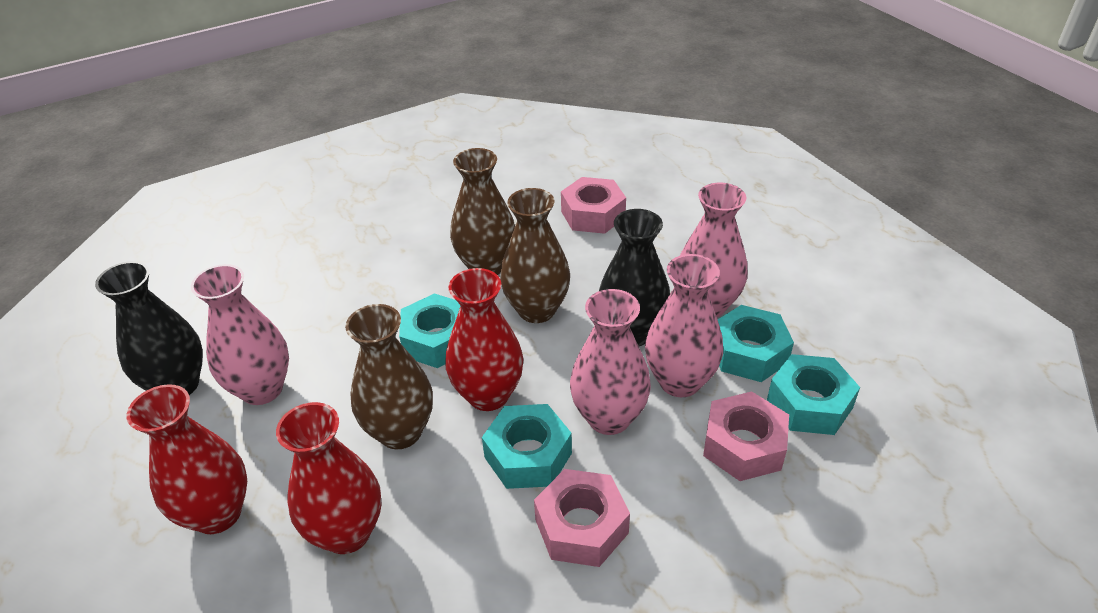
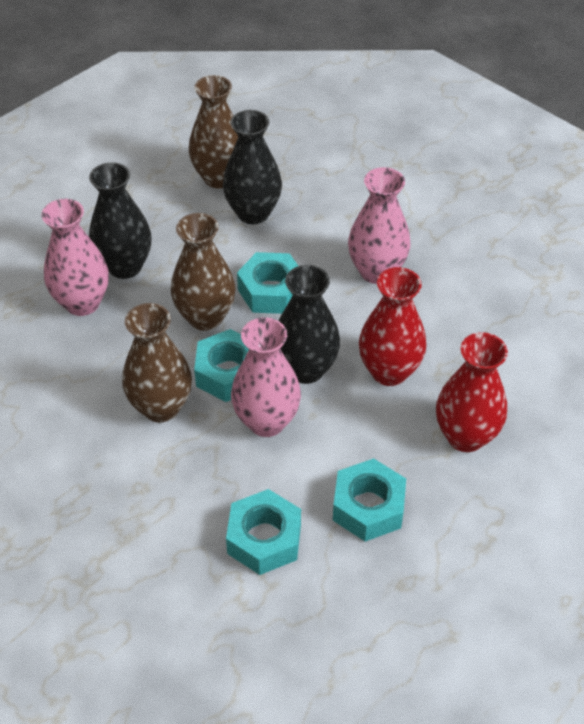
black vase: 2 -> 3
pink nut: 3 -> 0
pink vase: 4 -> 3
red vase: 3 -> 2

